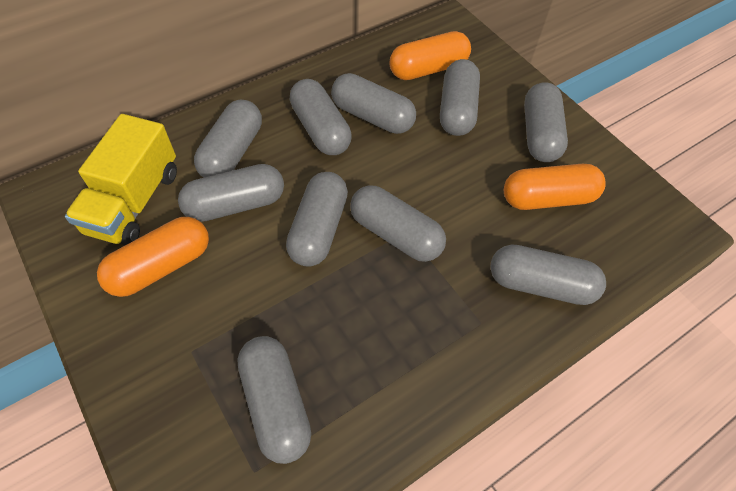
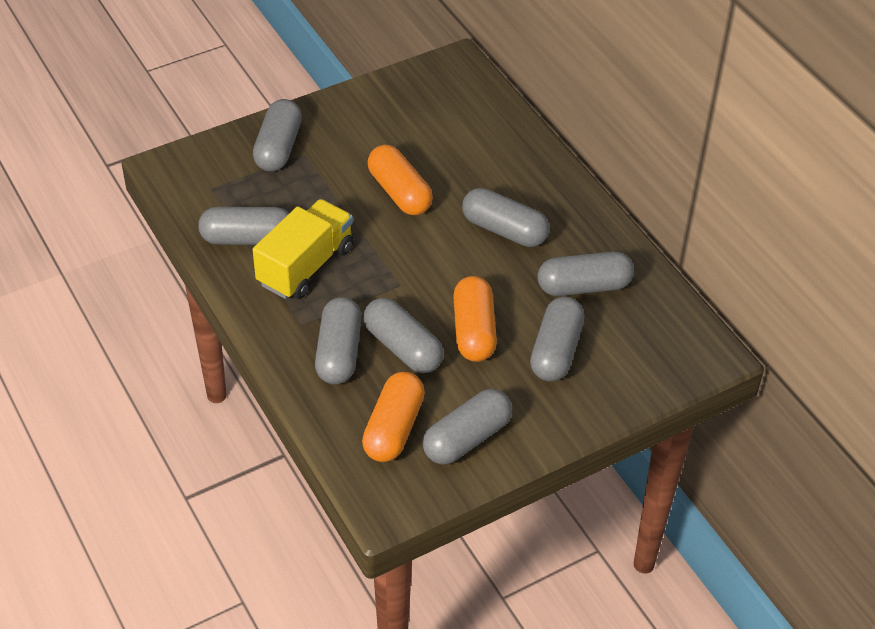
grey capsule: 10 -> 8

